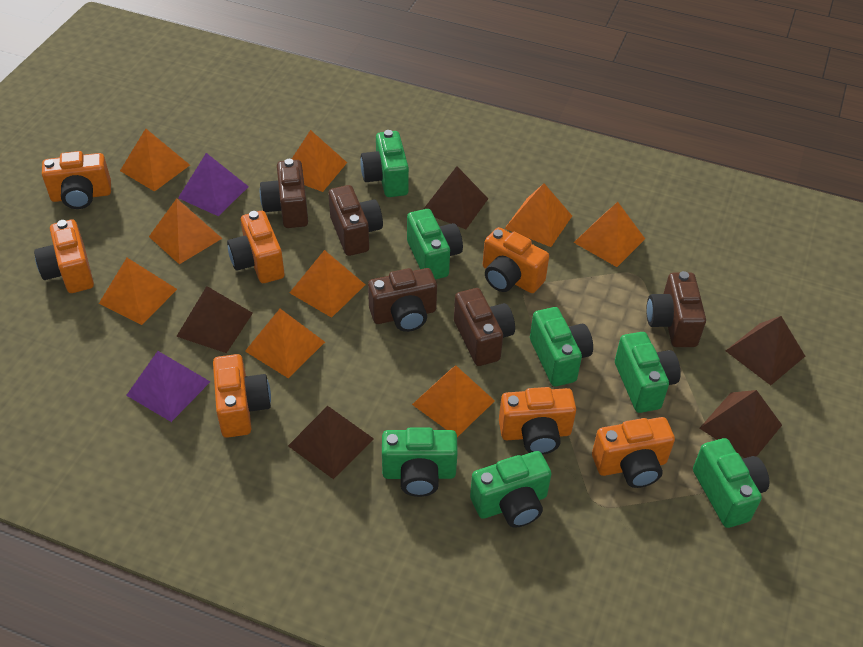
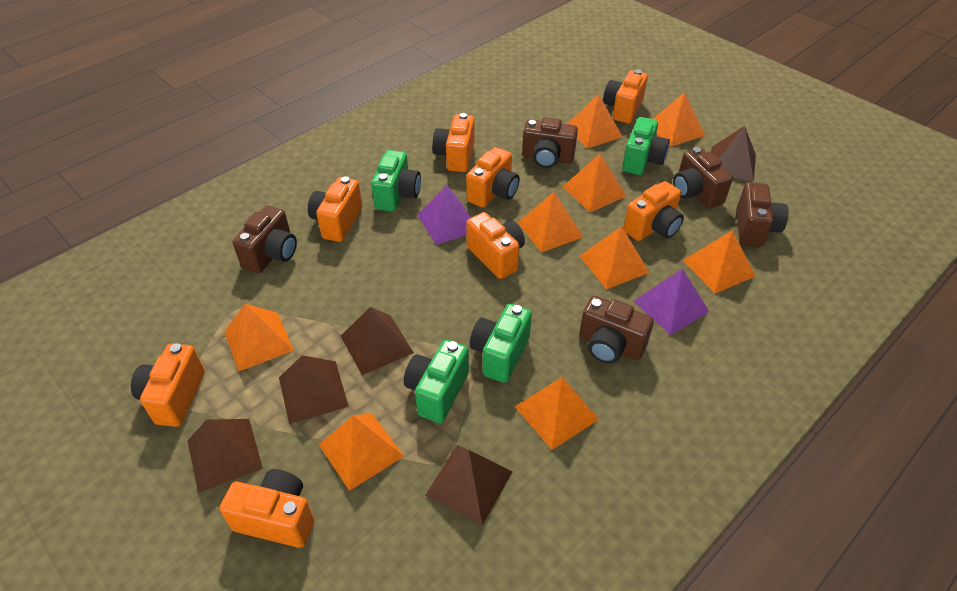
green camera: 7 -> 4
orange camera: 7 -> 8

